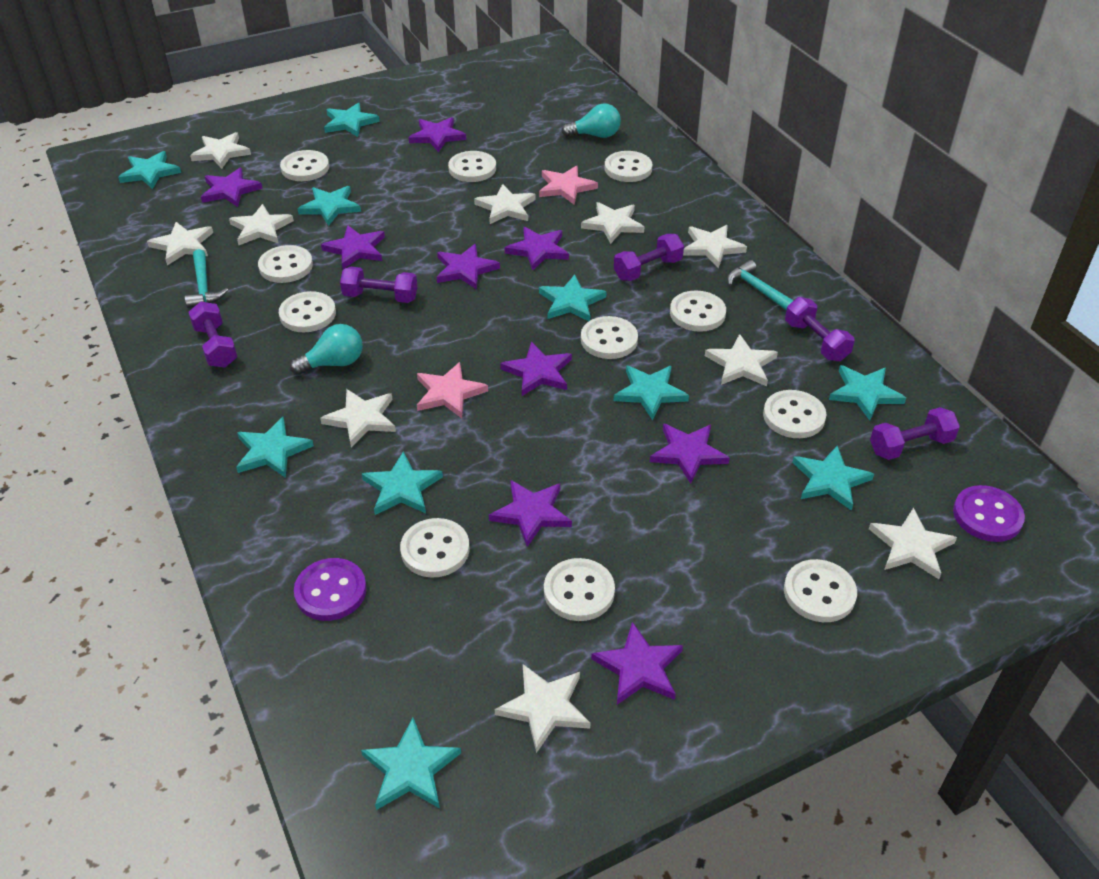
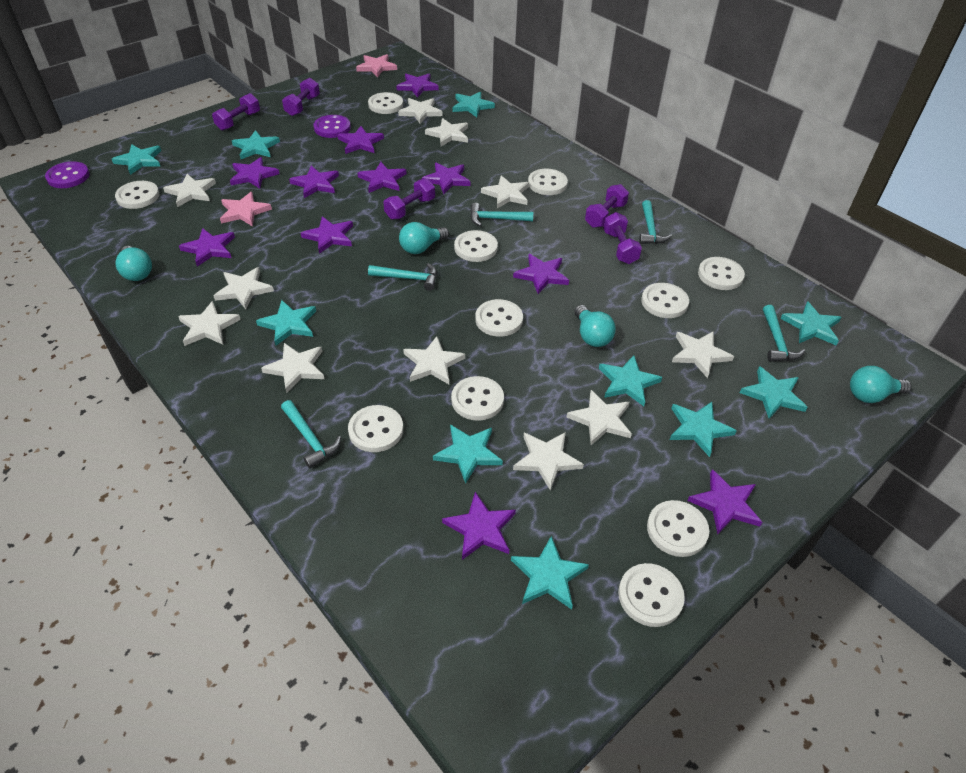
purple star: 9 -> 11
turquoise hammer: 2 -> 5
turquoise light bulb: 2 -> 4
white star: 10 -> 11

